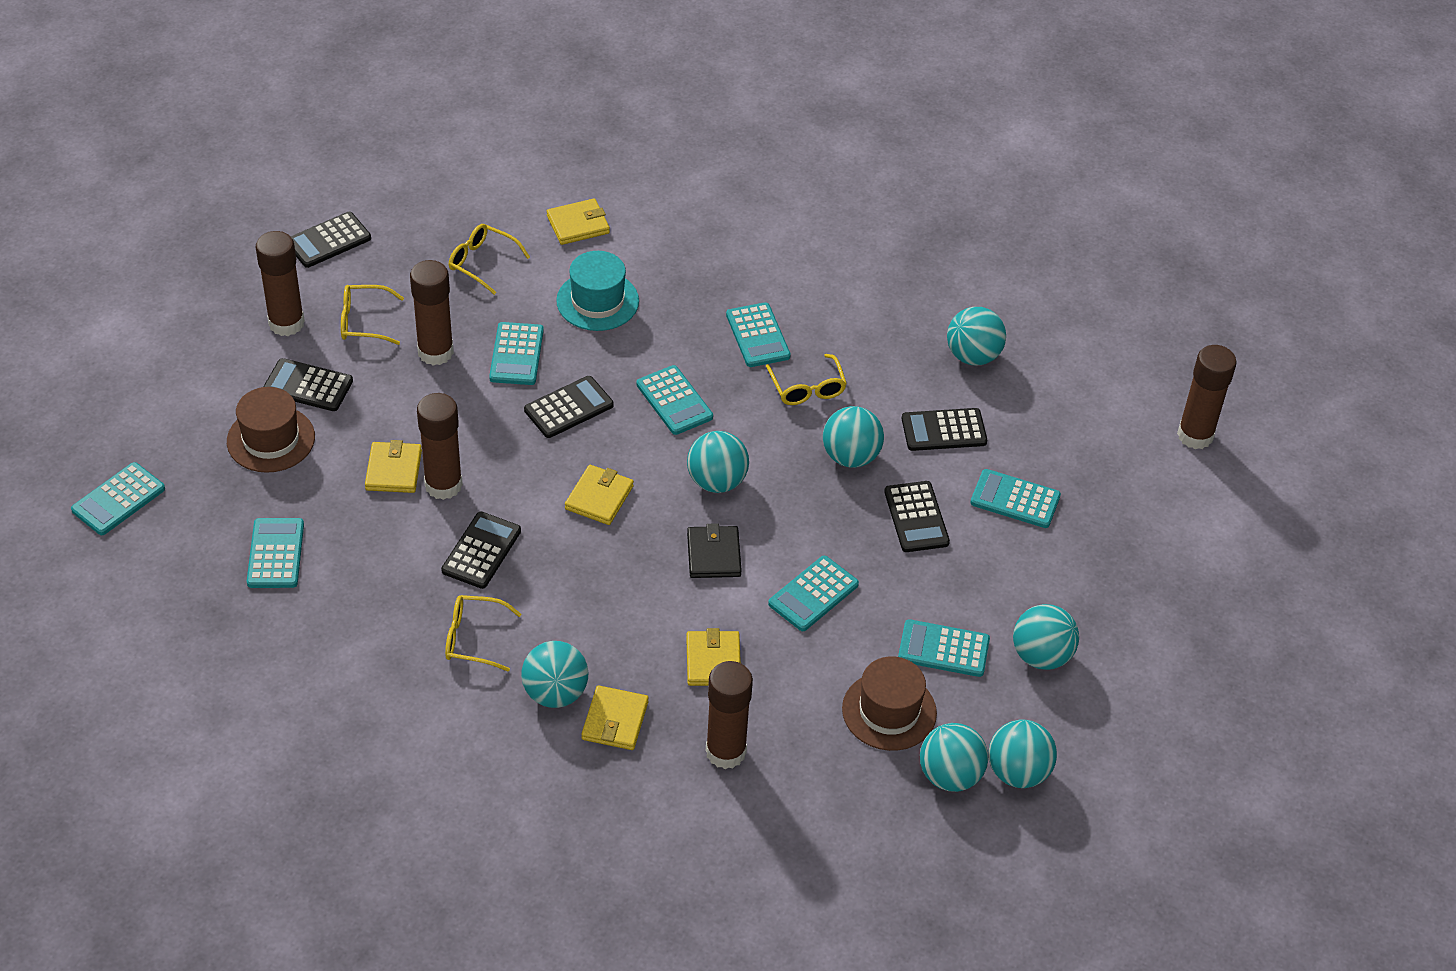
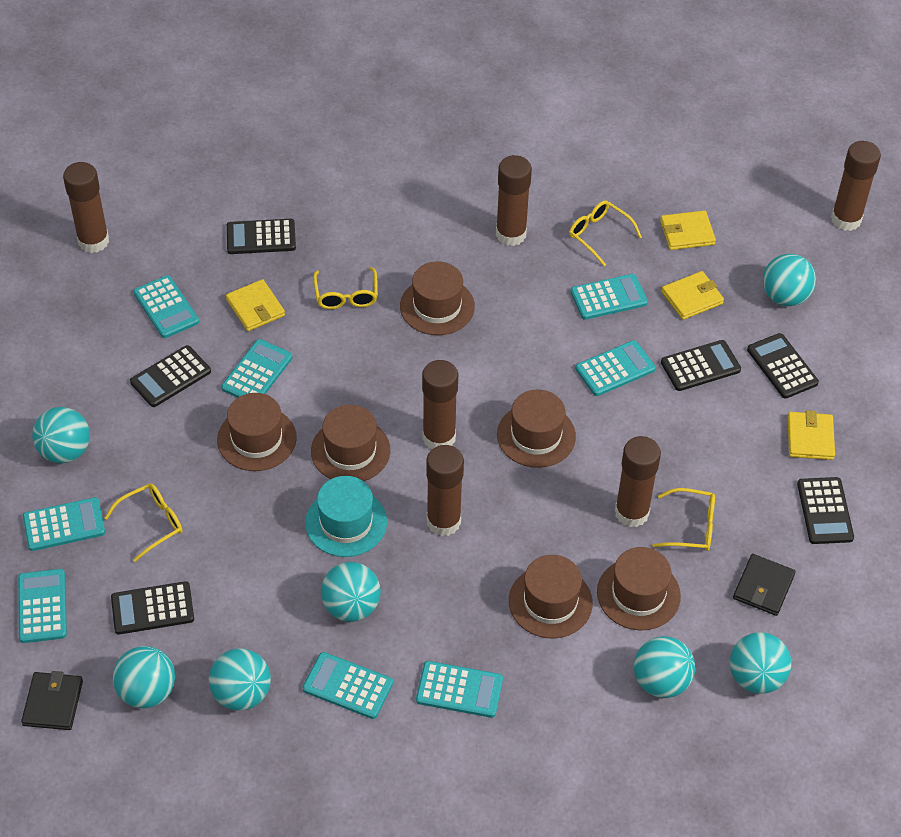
black wallet: 1 -> 2
brown glue stick: 5 -> 6
brown hat: 2 -> 6
yellow wallet: 5 -> 4

